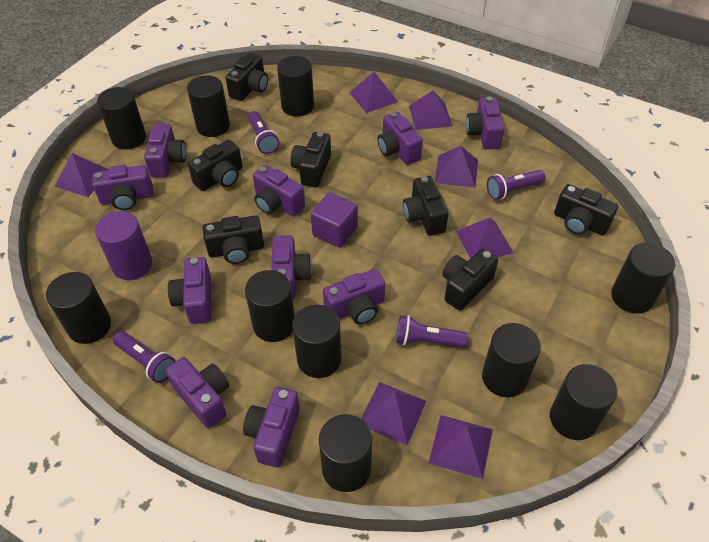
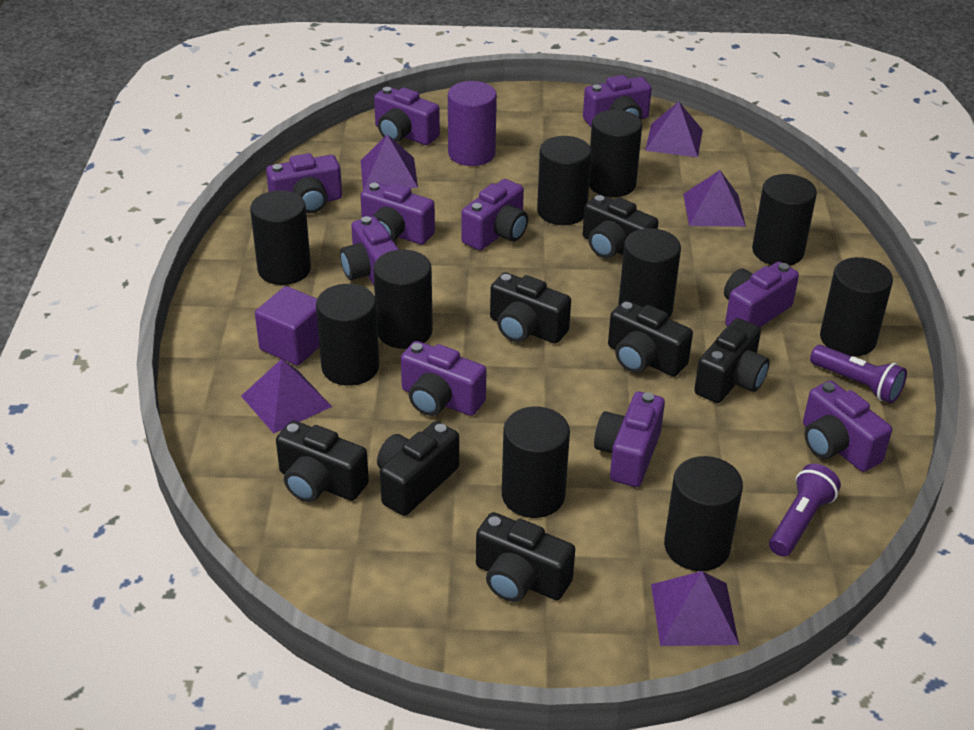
purple flashlight: 4 -> 2
purple pyramid: 7 -> 5

